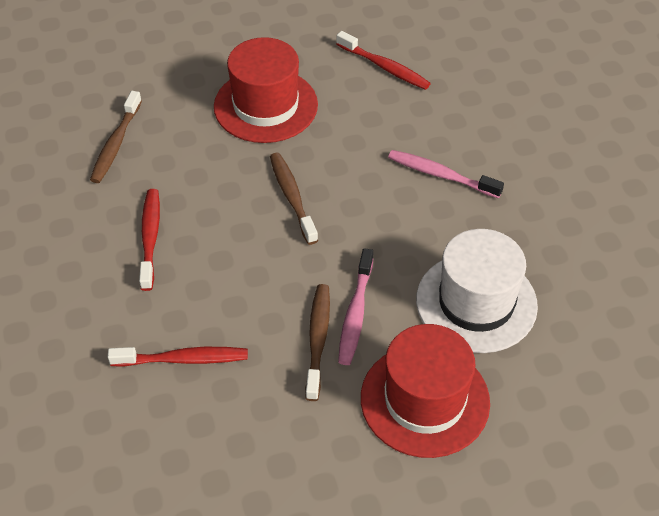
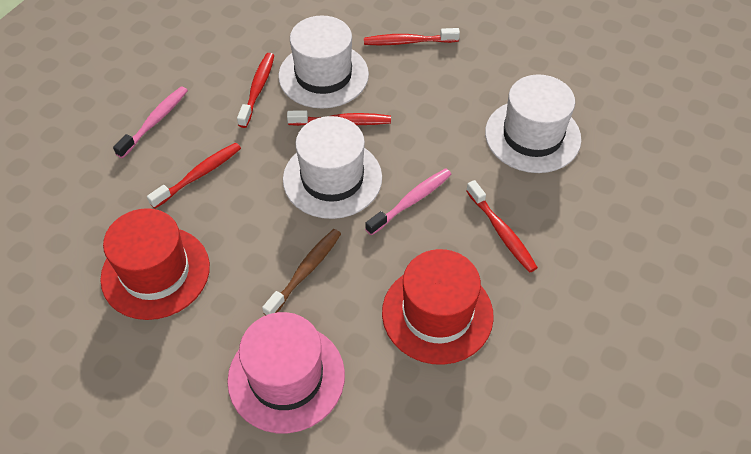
brown toothbrush: 3 -> 1
pink hat: 0 -> 1
red toothbrush: 3 -> 5
white hat: 1 -> 3

